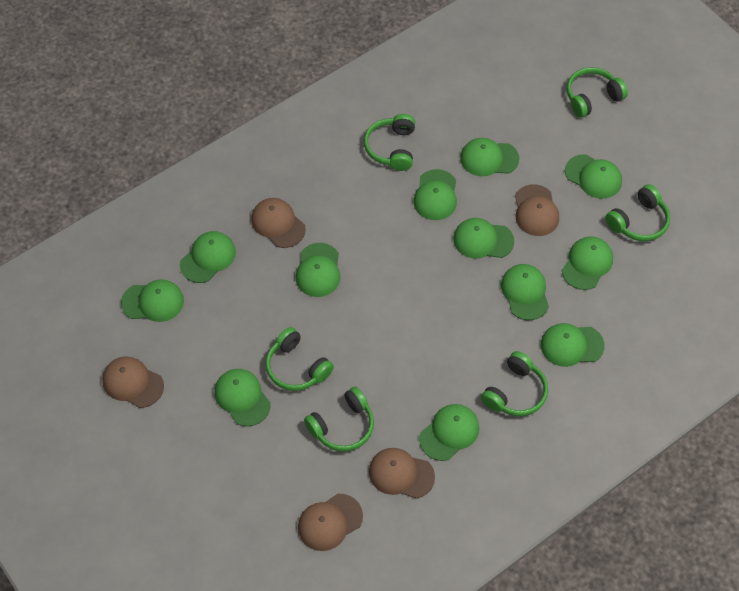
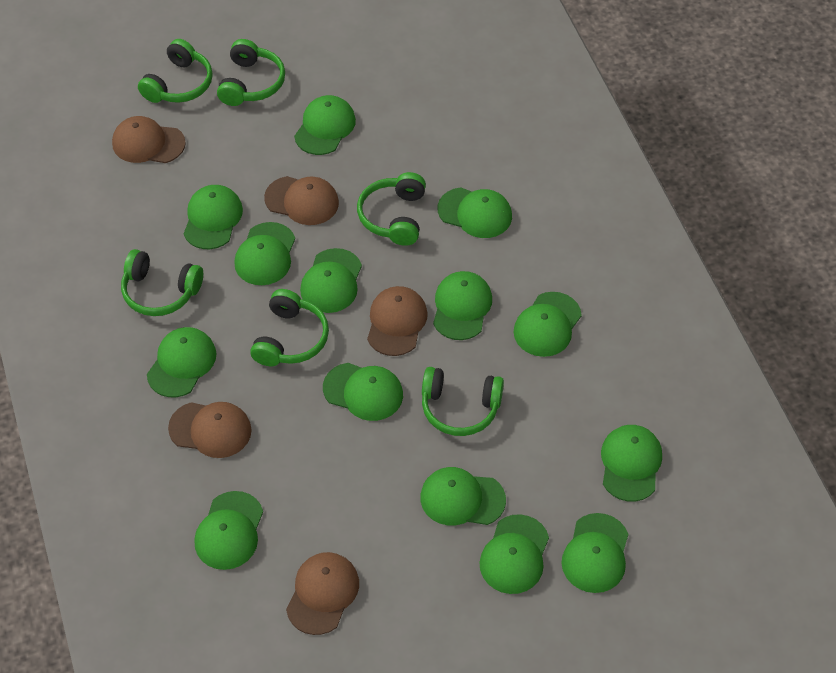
green cap: 12 -> 14

